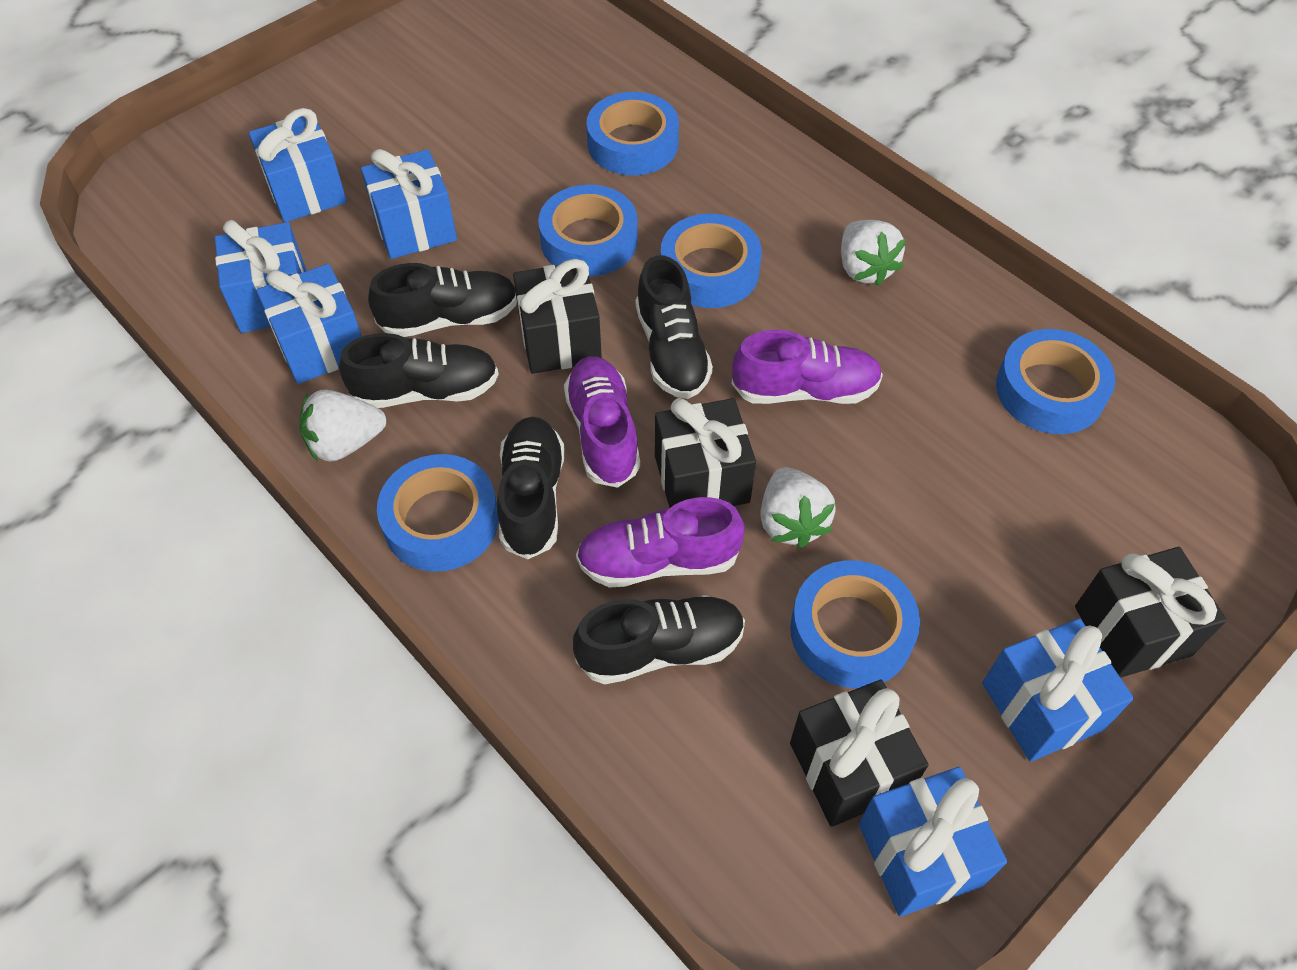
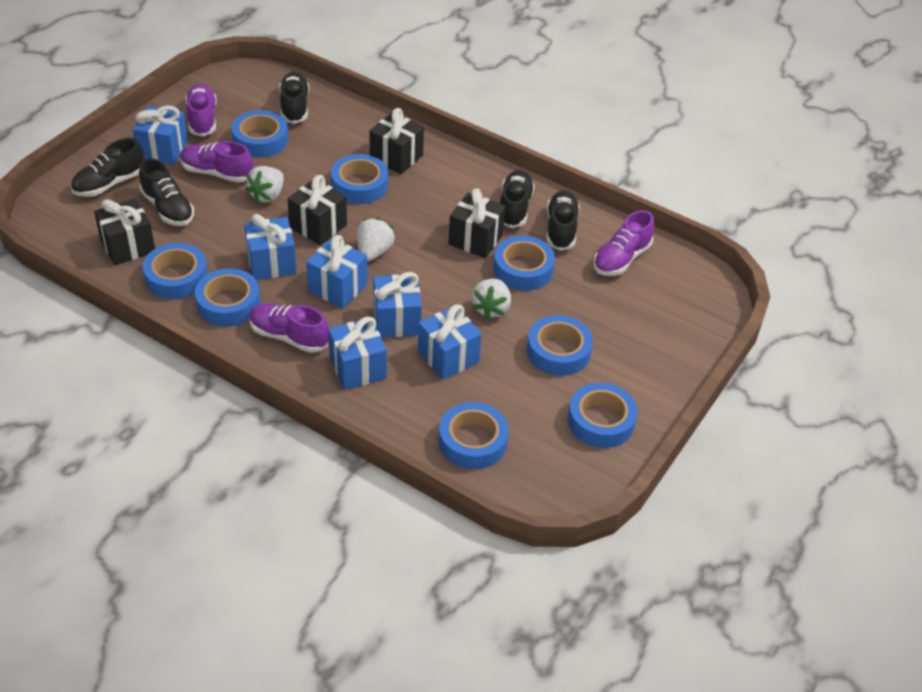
blue tape: 6 -> 8
purple shoe: 3 -> 4

